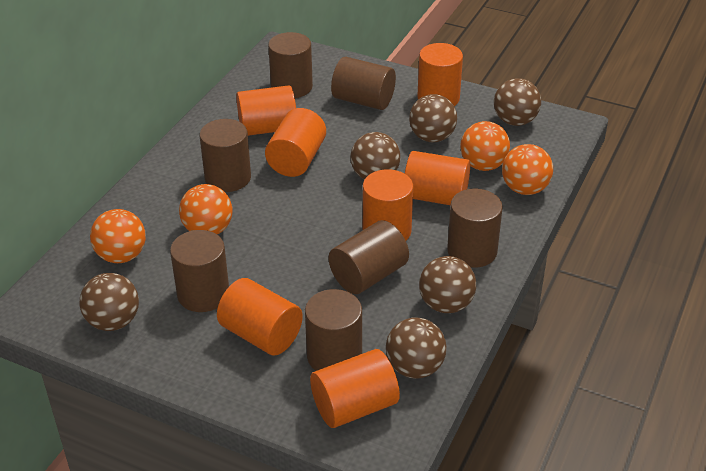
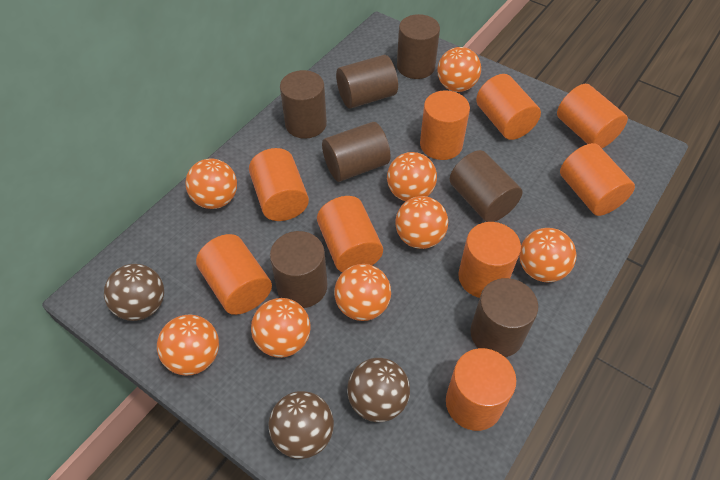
brown ball: 6 -> 3
orange ball: 4 -> 8
orange cylinder: 7 -> 9

